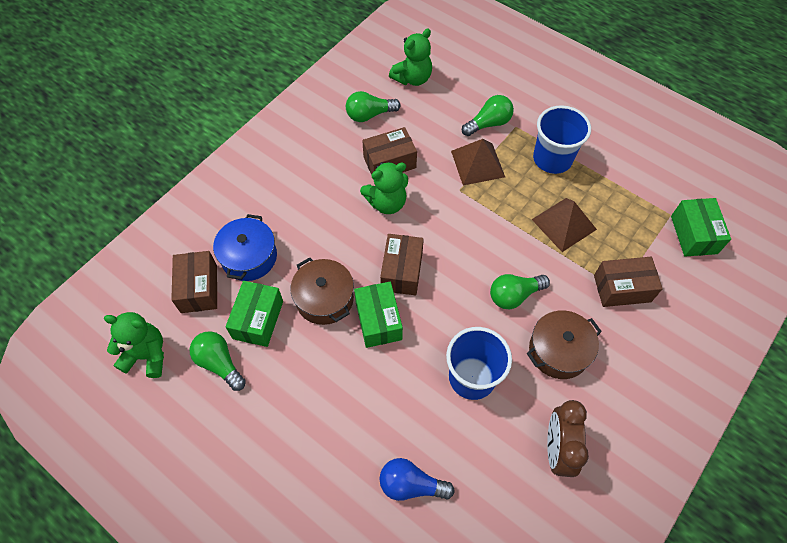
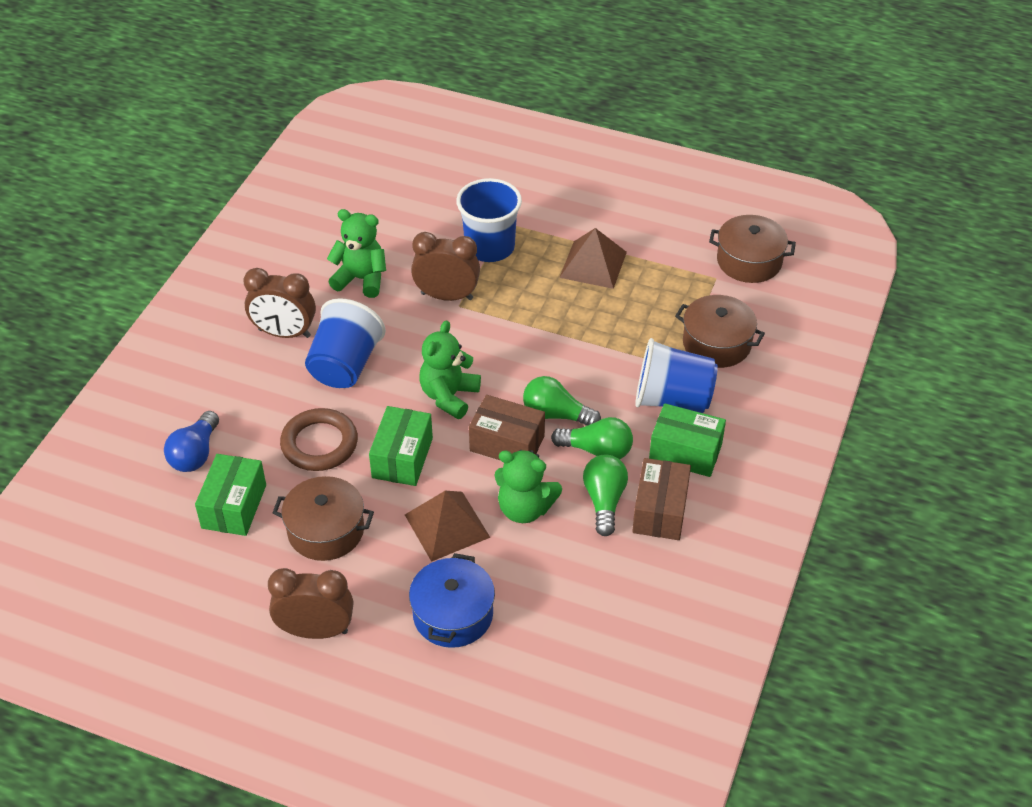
blue cup: 2 -> 3
brown box: 4 -> 2
brown clock: 1 -> 3
brown pot: 2 -> 3
brown ring: 0 -> 1
green light bulb: 4 -> 3

